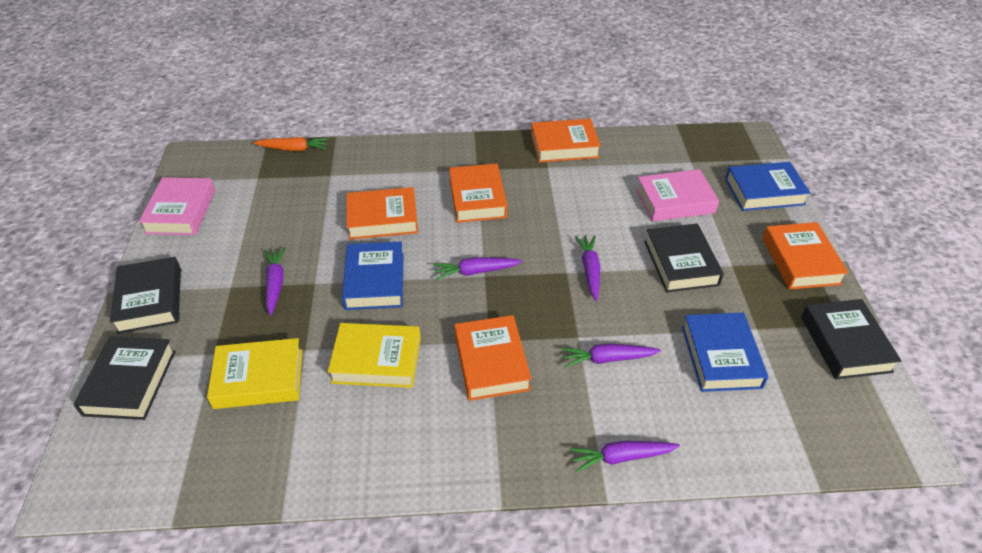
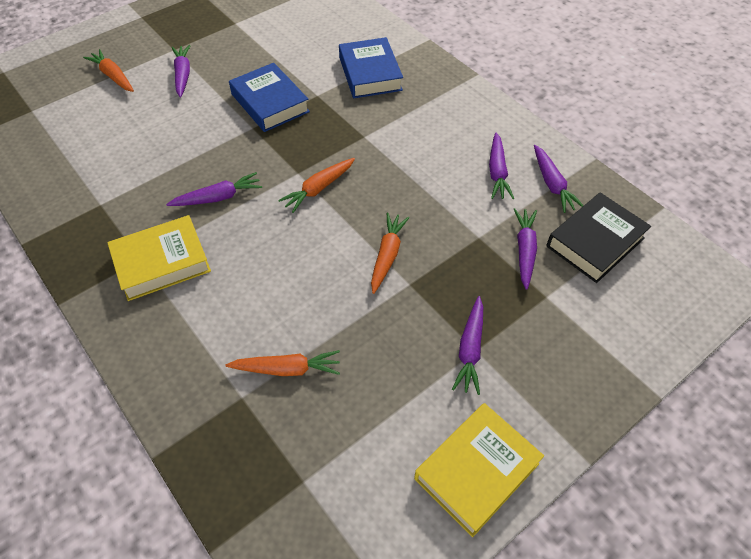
black book: 4 -> 1
blue book: 3 -> 2
orange book: 5 -> 0
orange carrot: 1 -> 4
pink book: 2 -> 0
purple carrot: 5 -> 6

